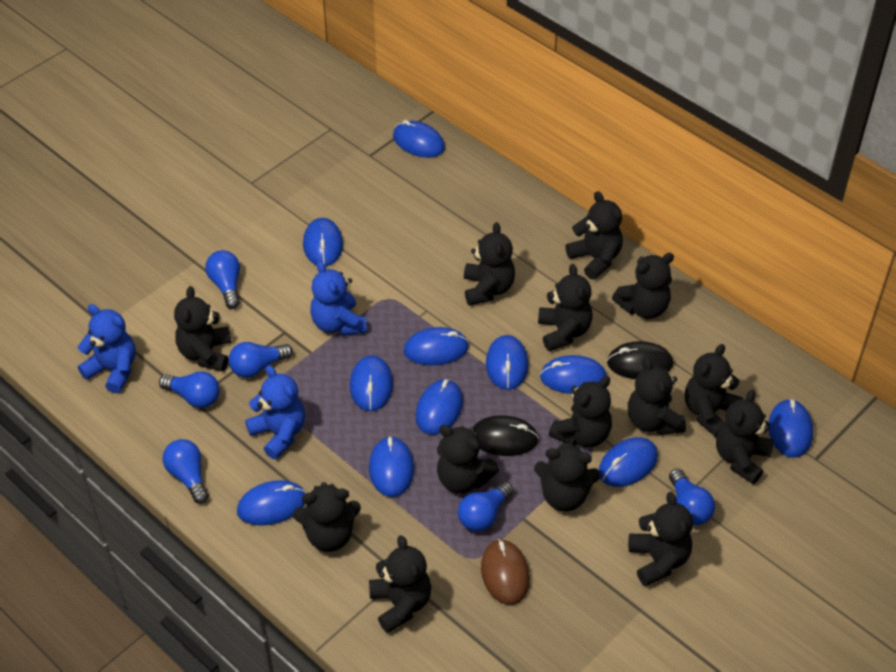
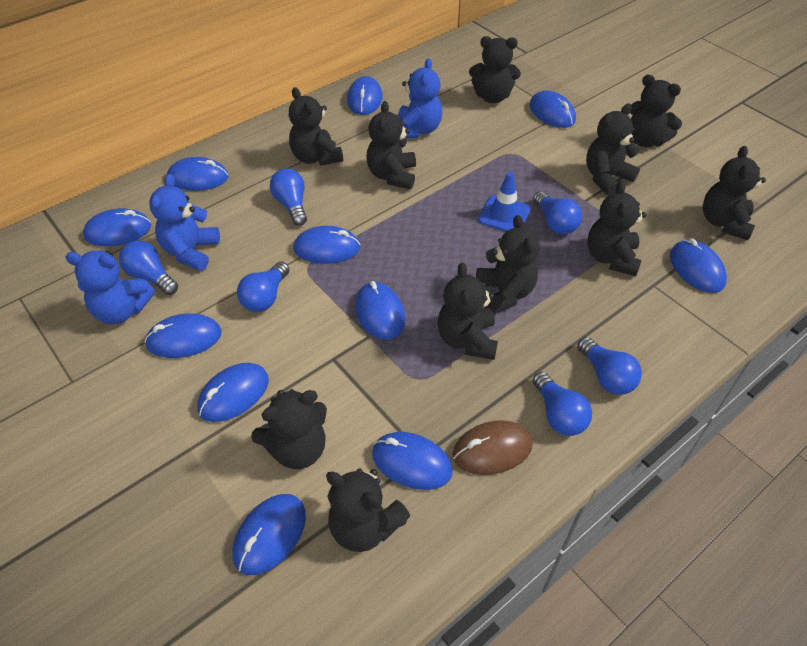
black mouse: 2 -> 0
black teddy bear: 14 -> 11
blue traffic cone: 0 -> 1

